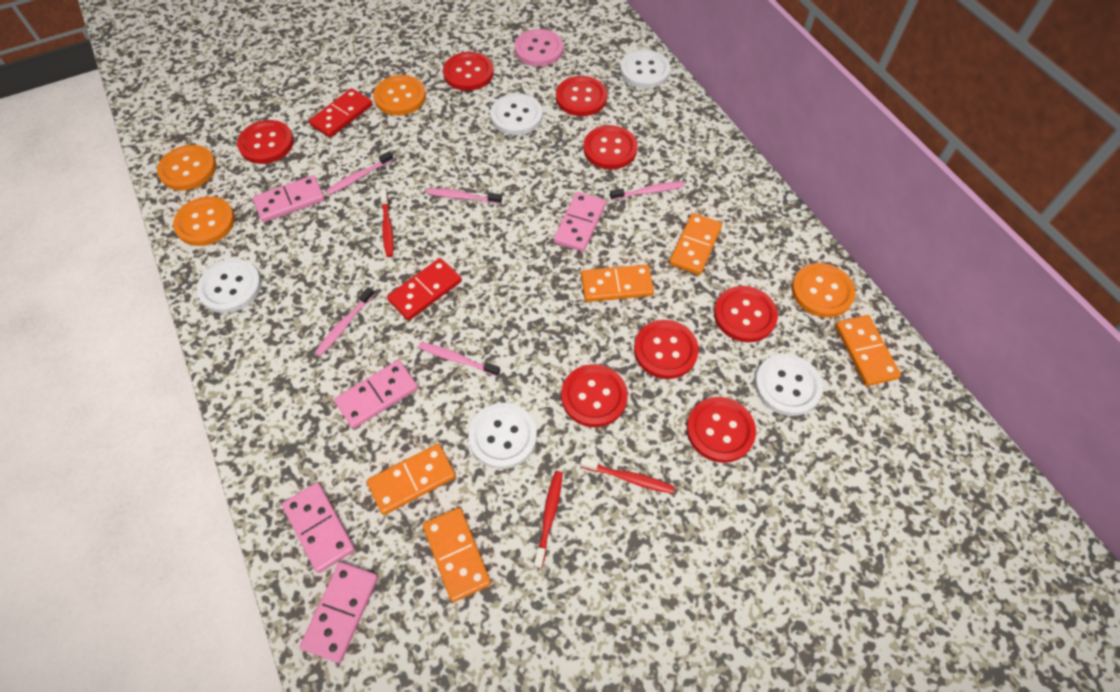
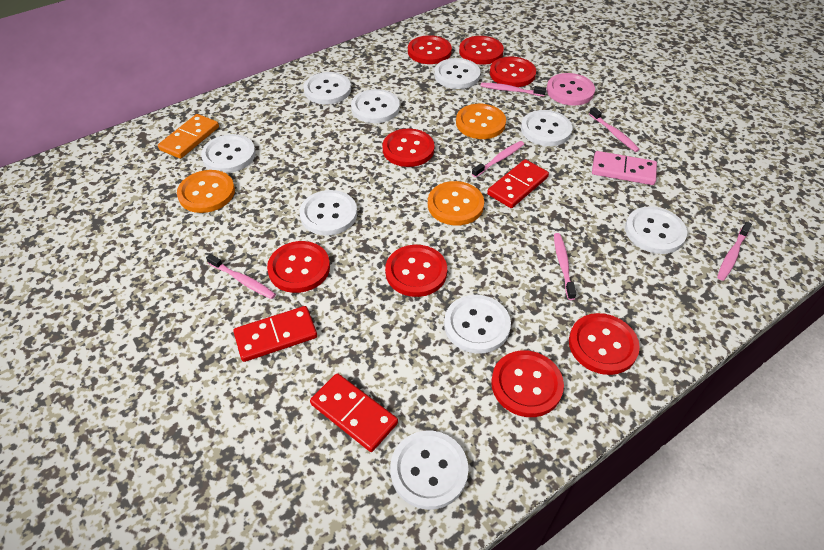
orange button: 4 -> 3
orange domino: 5 -> 1
pink domino: 5 -> 1
pink toothbrush: 5 -> 6
red domino: 2 -> 3
red toothbrush: 3 -> 0
white button: 5 -> 9

